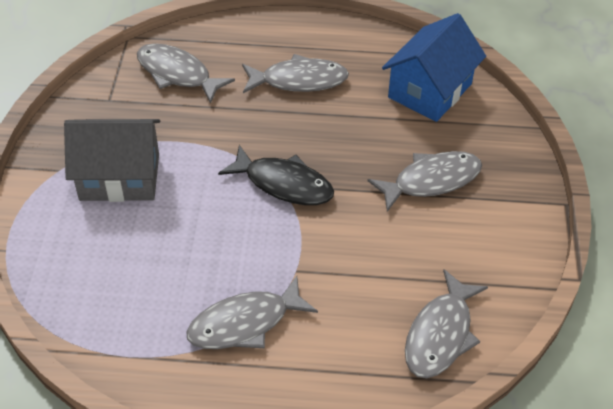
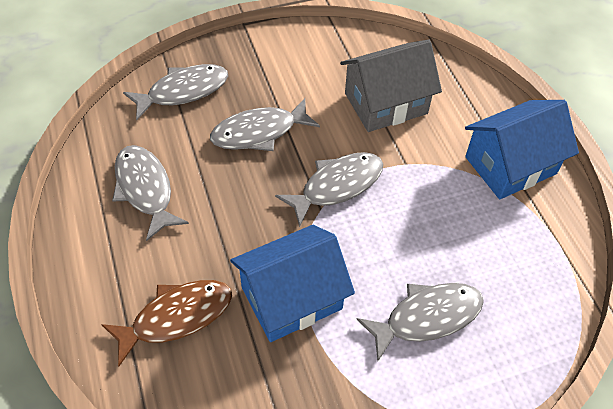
black fish: 1 -> 0
blue house: 1 -> 2
brown fish: 0 -> 1

